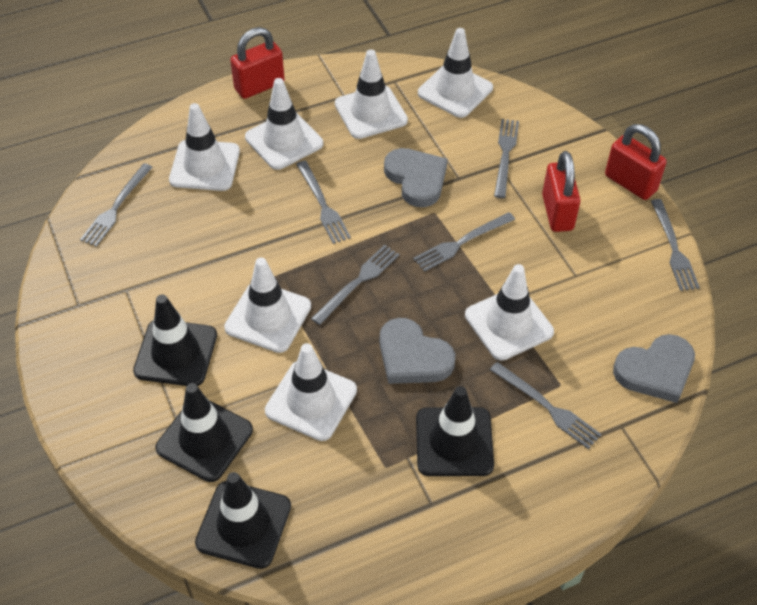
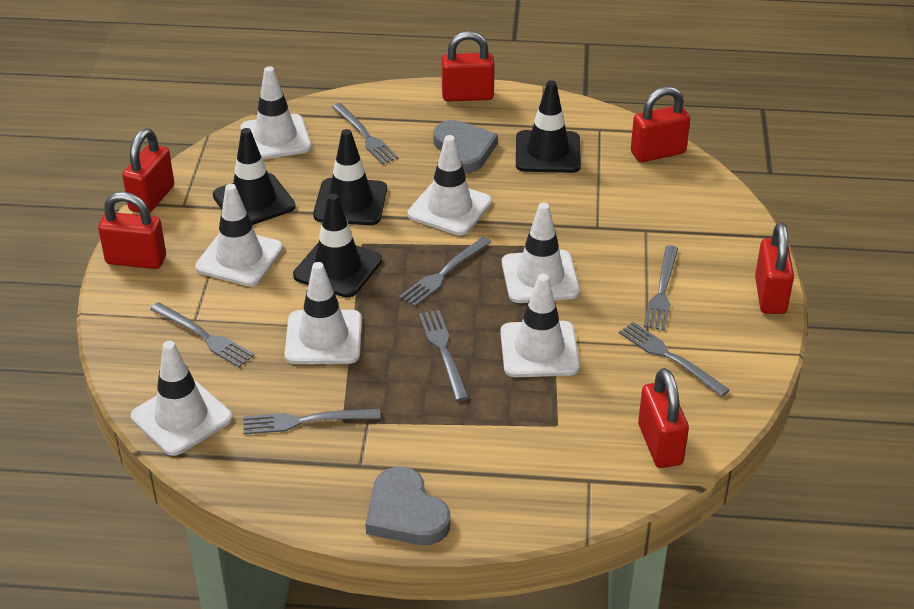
grey heart: 3 -> 2
red padlock: 3 -> 6

